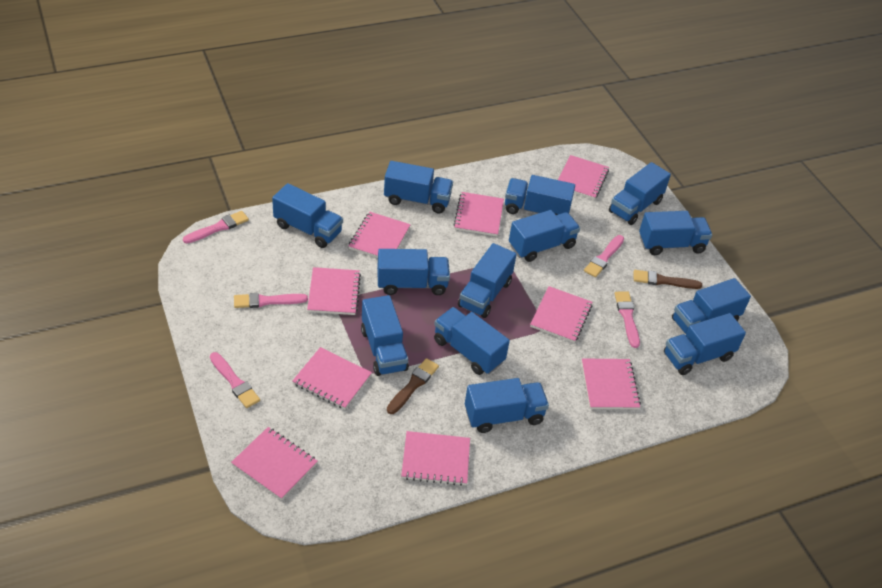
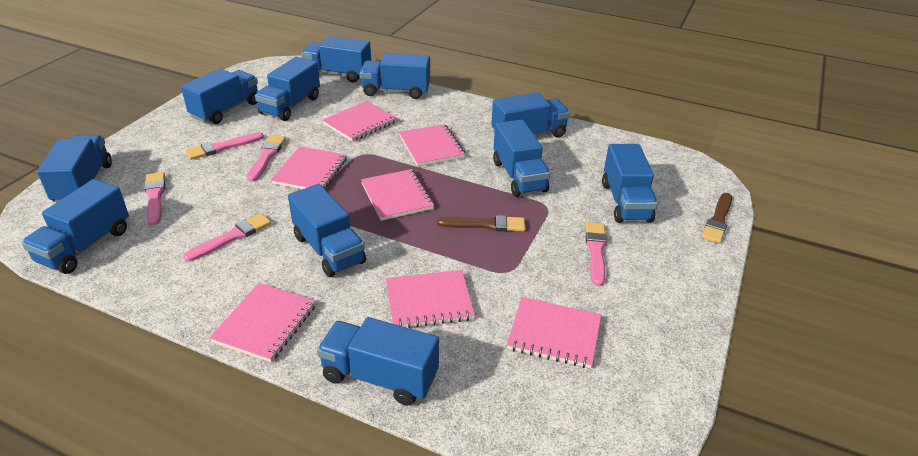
blue truck: 13 -> 11
pink notebook: 9 -> 7

